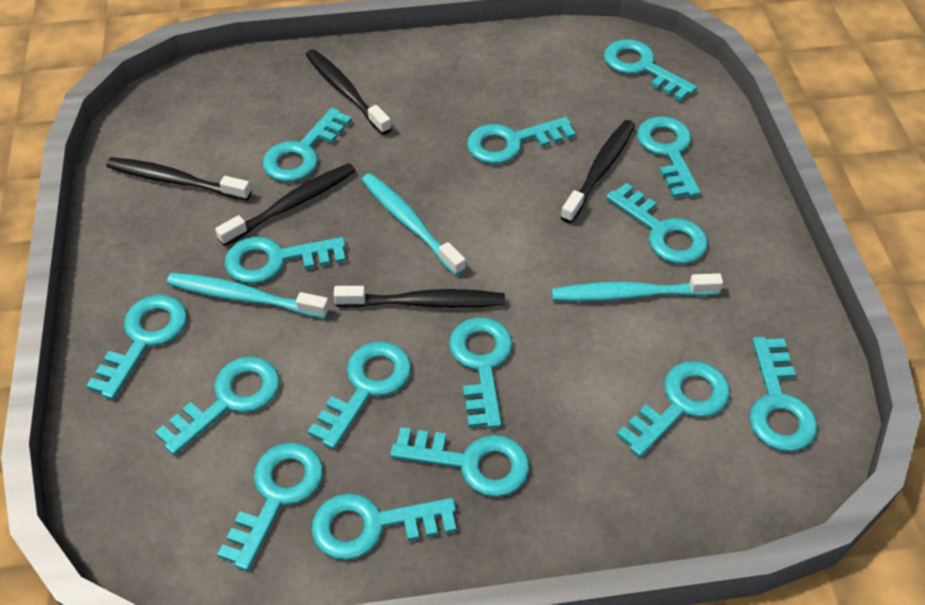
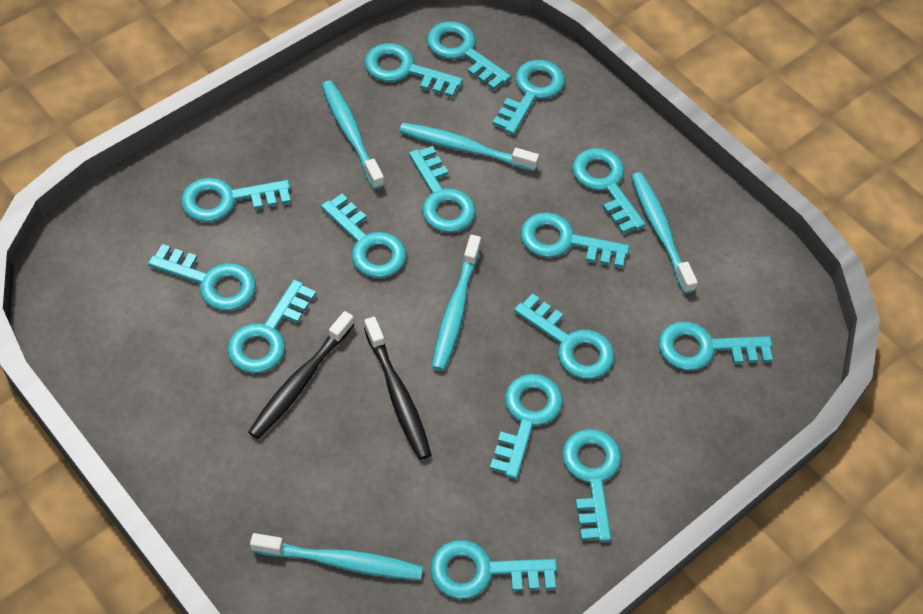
black toothbrush: 5 -> 2
turquoise toothbrush: 3 -> 5

